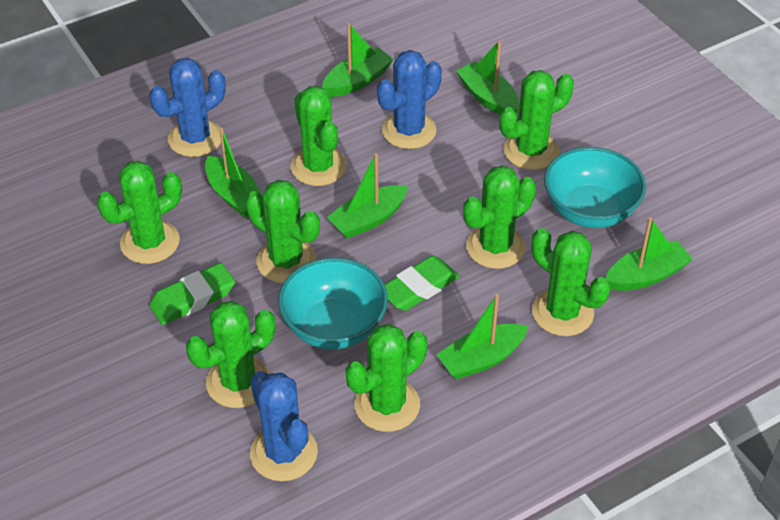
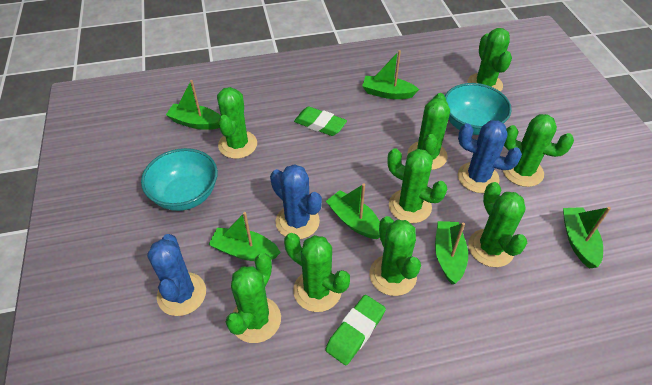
green cactus: 8 -> 9

